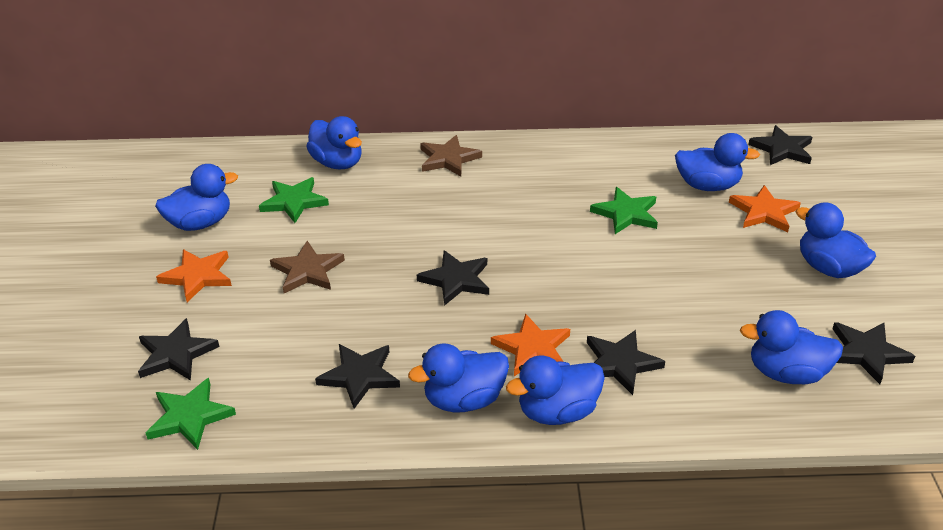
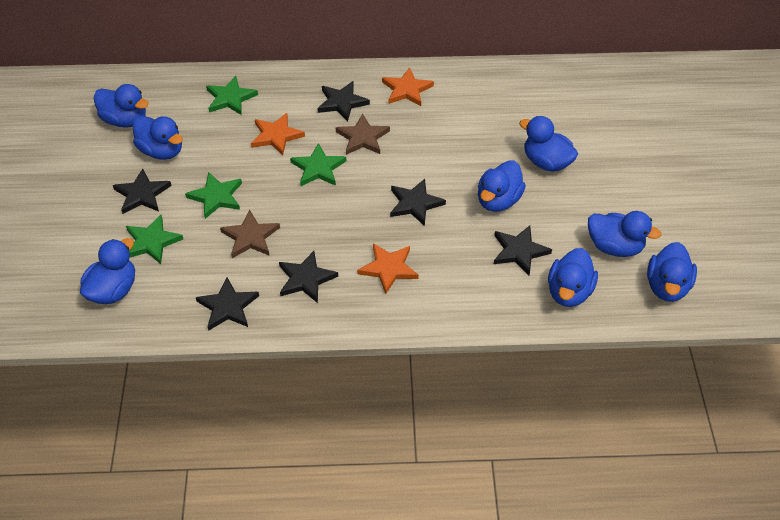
blue duck: 7 -> 8
green star: 3 -> 4

